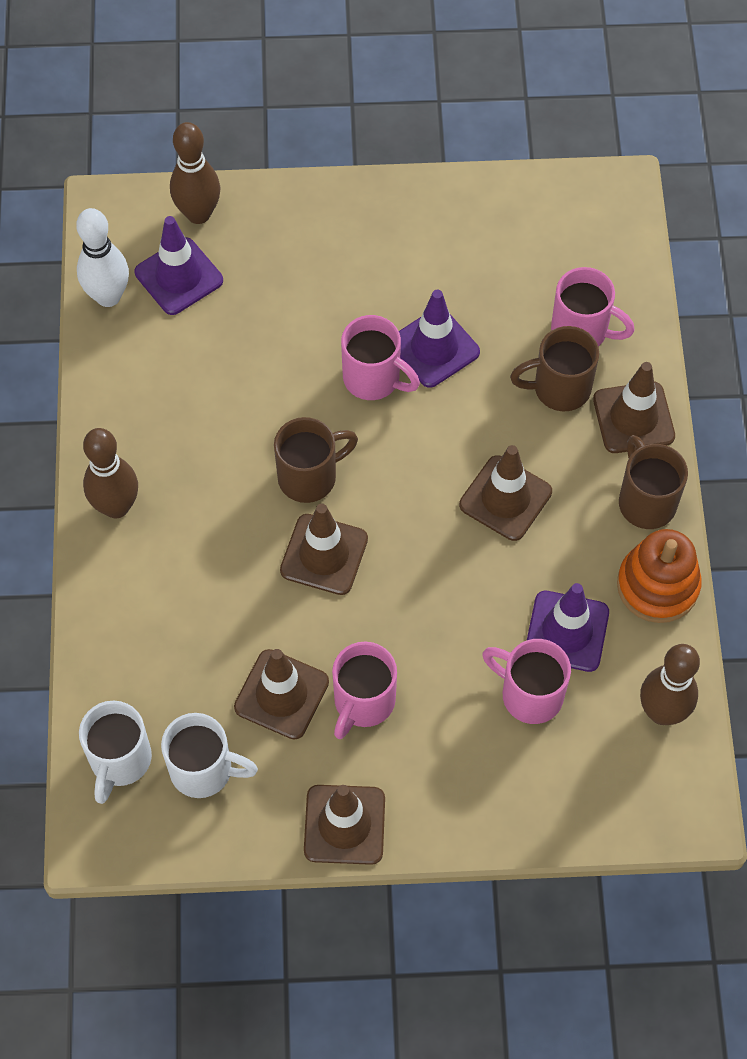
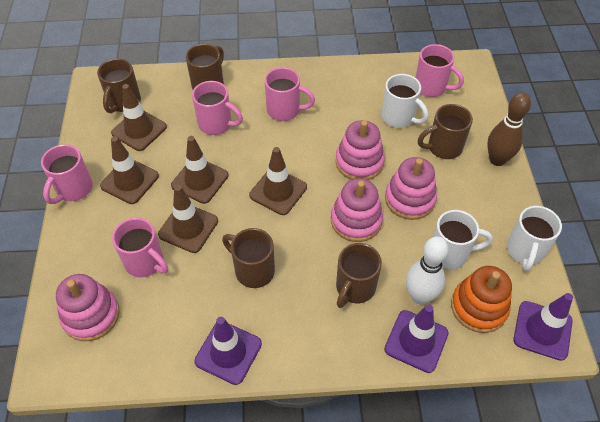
brown bowling pin: 3 -> 1
brown mug: 3 -> 5
pink mug: 4 -> 5
pink stacking toy: 0 -> 4
white mug: 2 -> 3

